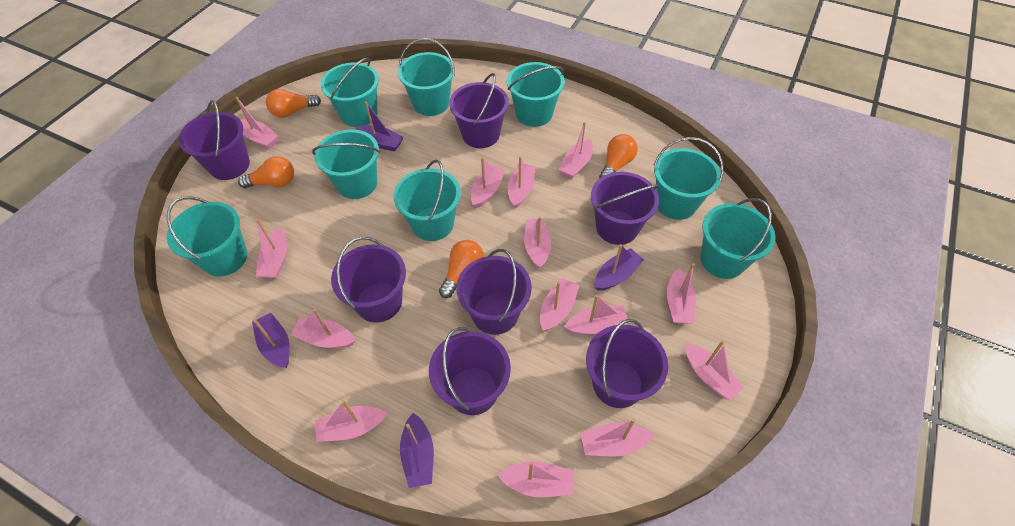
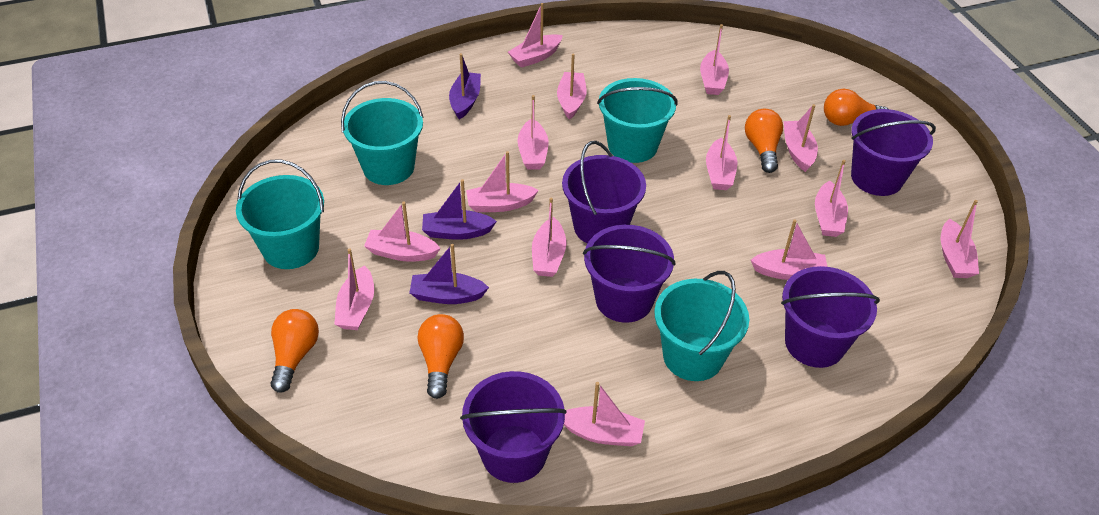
purple boat: 4 -> 3
purple bucket: 7 -> 5
turquoise bucket: 8 -> 4

